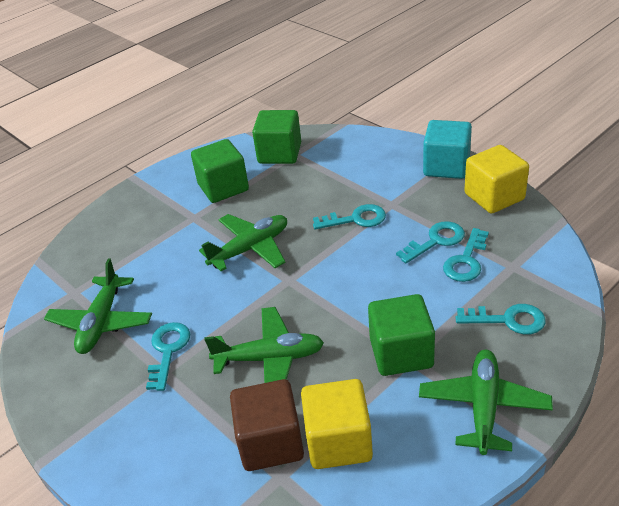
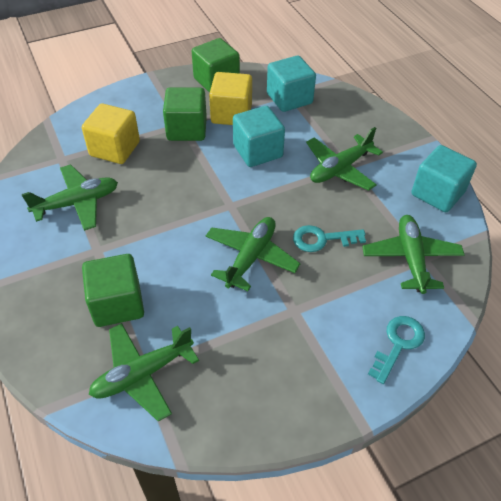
brown cube: 1 -> 0
green plane: 4 -> 5
turquoise cube: 1 -> 3
turquoise key: 5 -> 2

